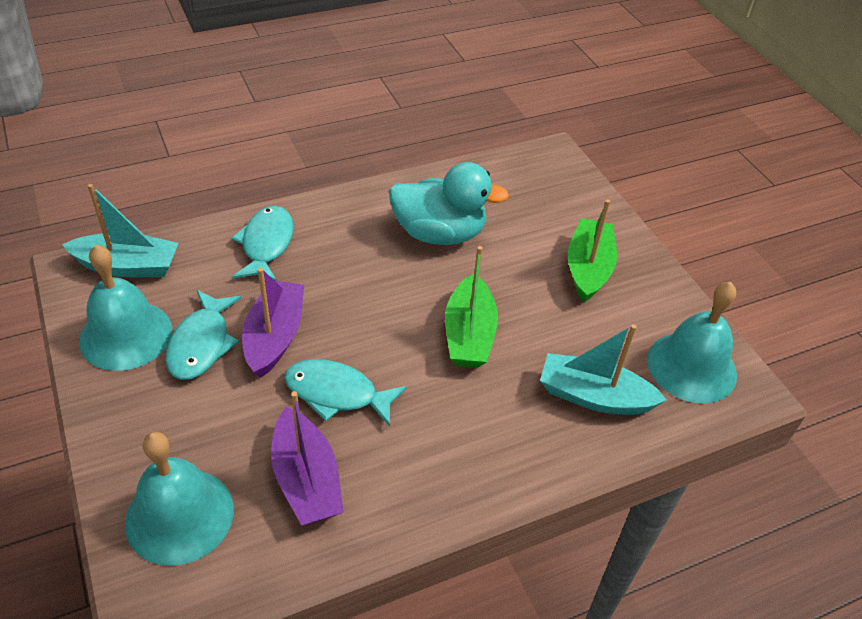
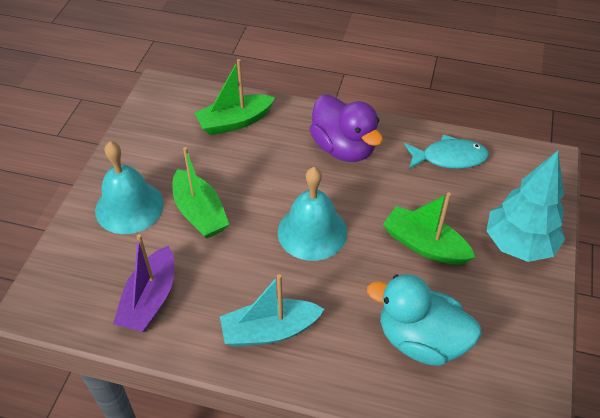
green boat: 2 -> 3
purple boat: 2 -> 1
purple duck: 0 -> 1
turquoise bell: 3 -> 2
turquoise boat: 2 -> 1
turquoise fish: 3 -> 1
turquoise tree: 0 -> 1

